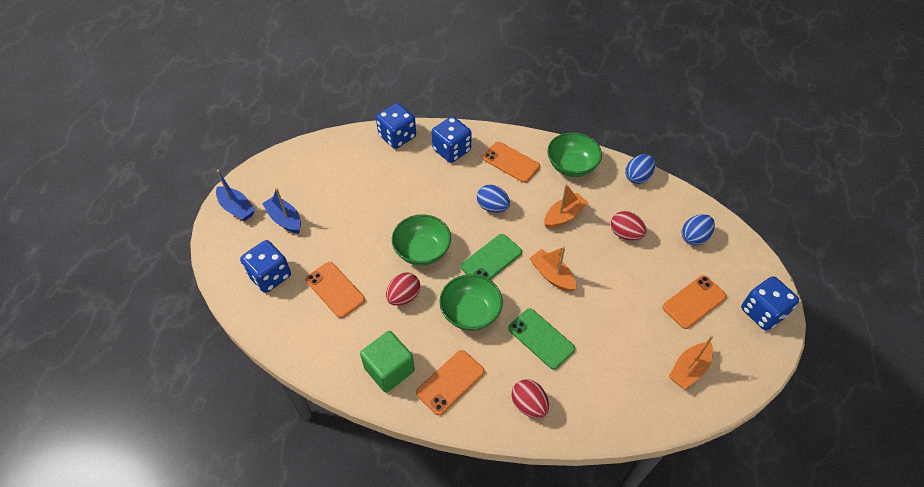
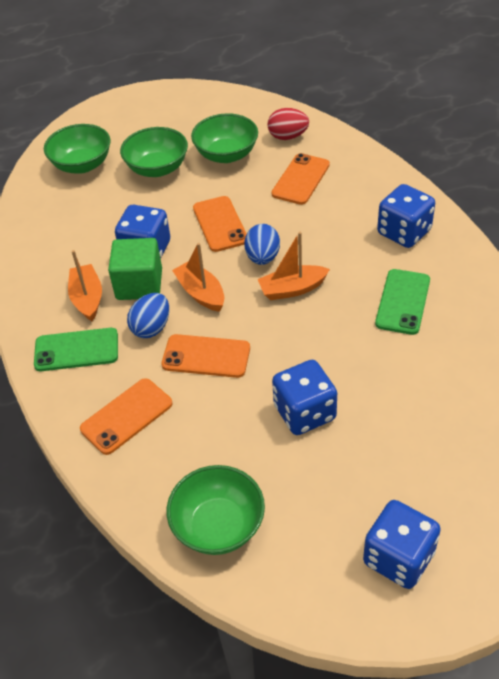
blue boat: 2 -> 0
blue egg: 3 -> 2
green bowl: 3 -> 4
red egg: 3 -> 1

